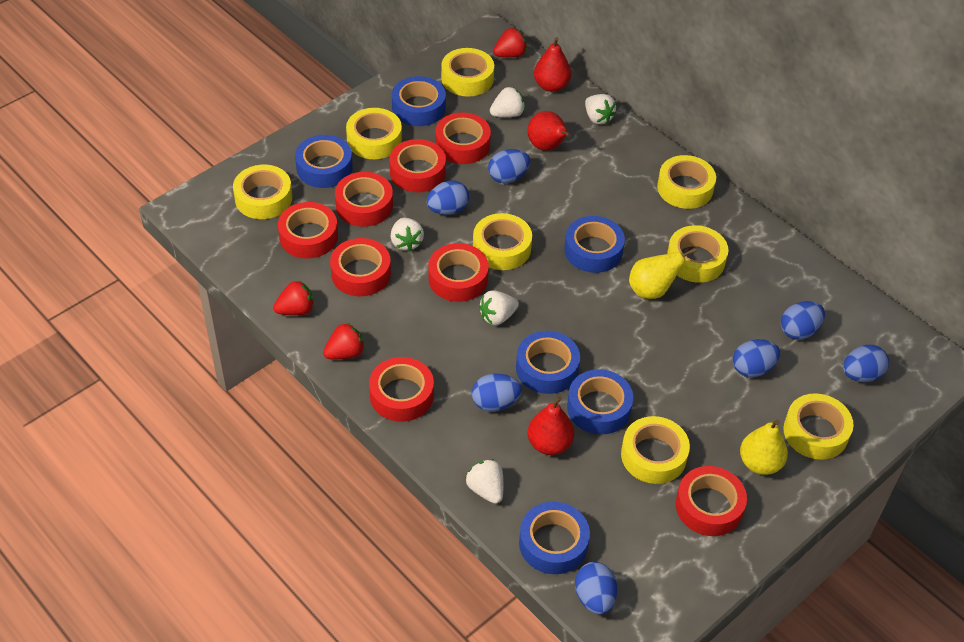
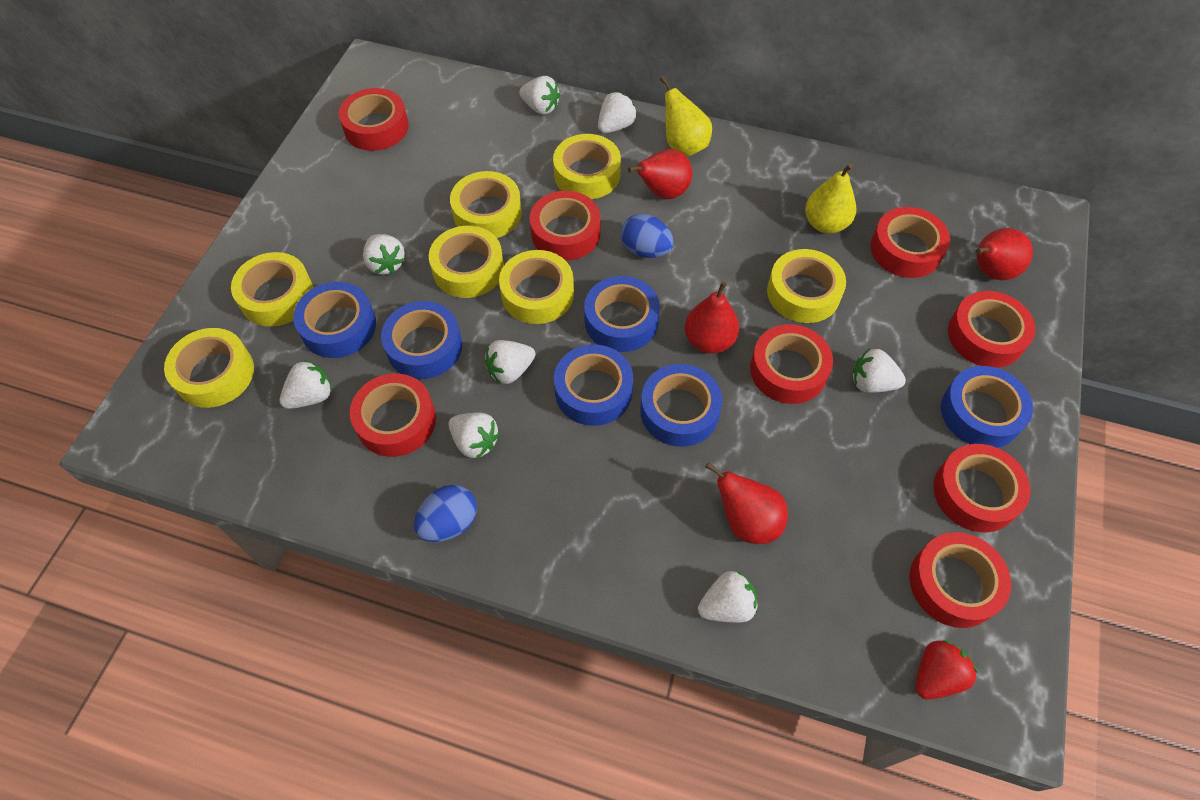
blue egg: 7 -> 2
red pear: 3 -> 4
red strawberry: 3 -> 1
white strawberry: 5 -> 8
yellow tape: 8 -> 7

